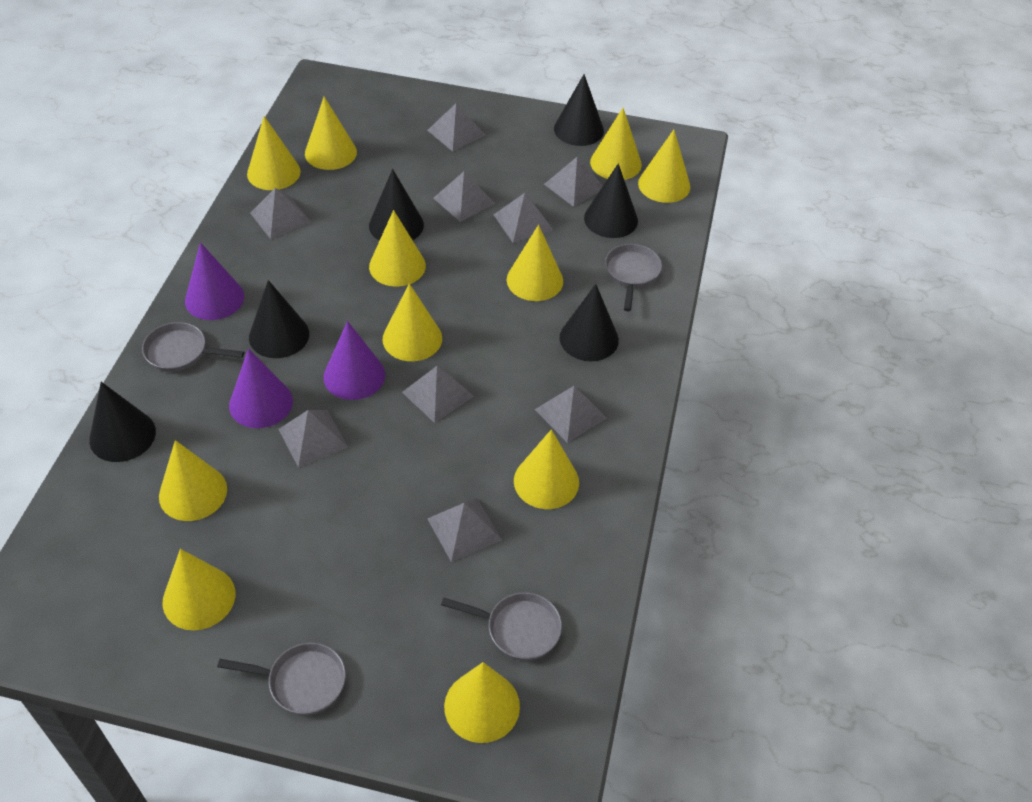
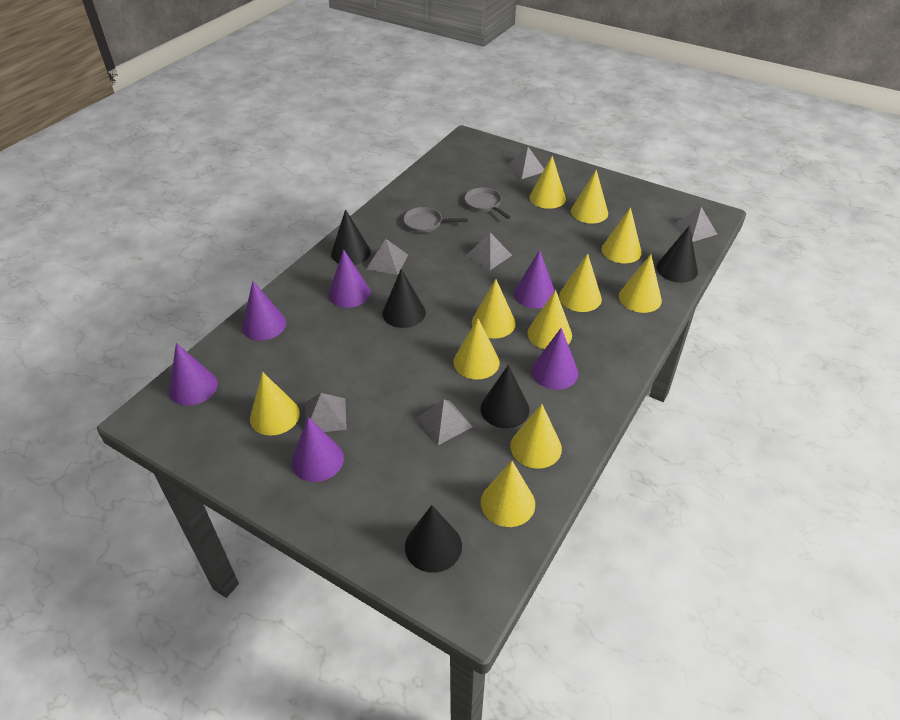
black cone: 6 -> 5
grey pan: 4 -> 2
grey pyramid: 9 -> 6
purple cone: 3 -> 6

